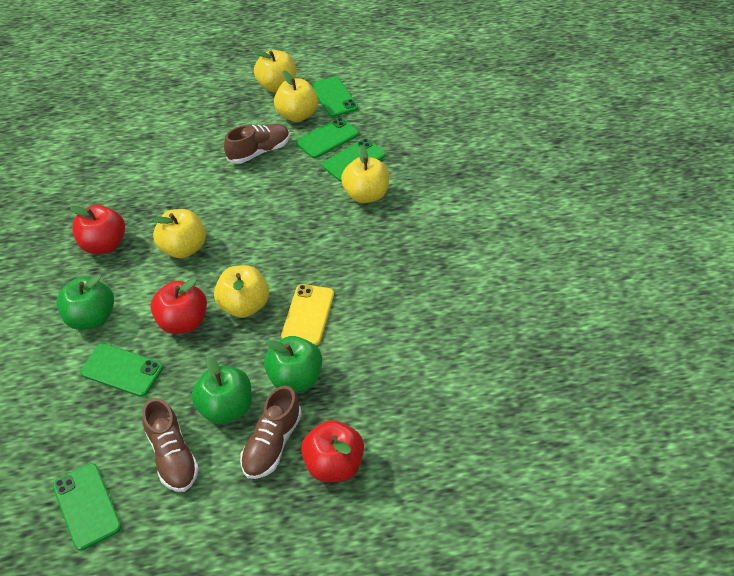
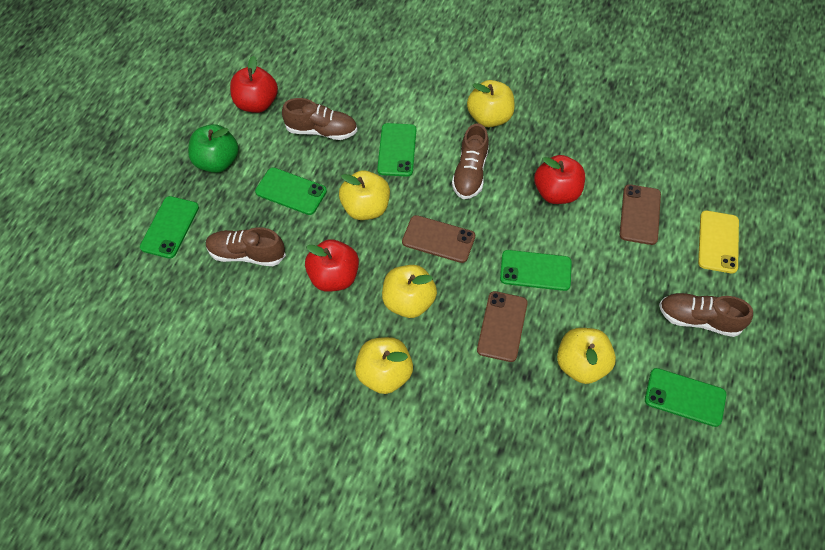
brown phone: 0 -> 3
brown shoe: 3 -> 4
green apple: 3 -> 1

